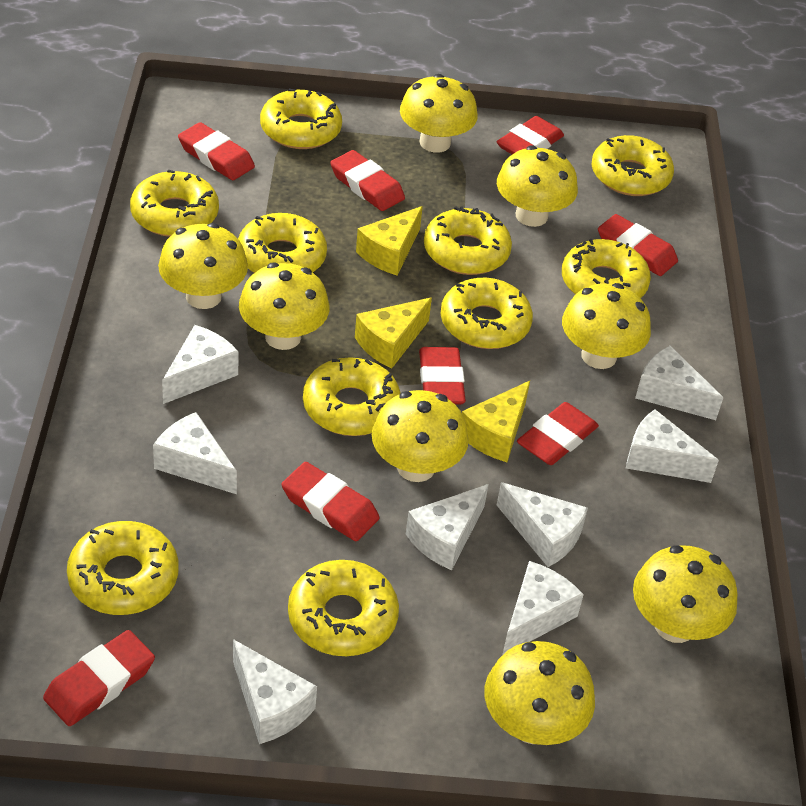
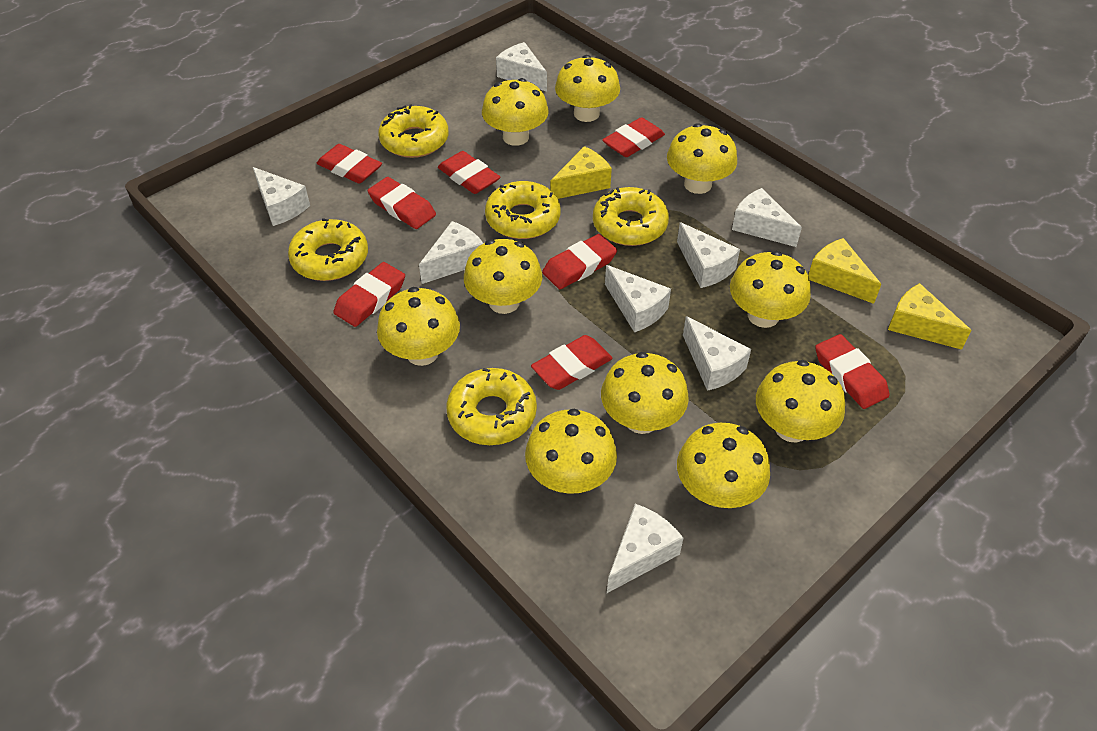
yellow donut: 10 -> 5
yellow mushroom: 8 -> 10

